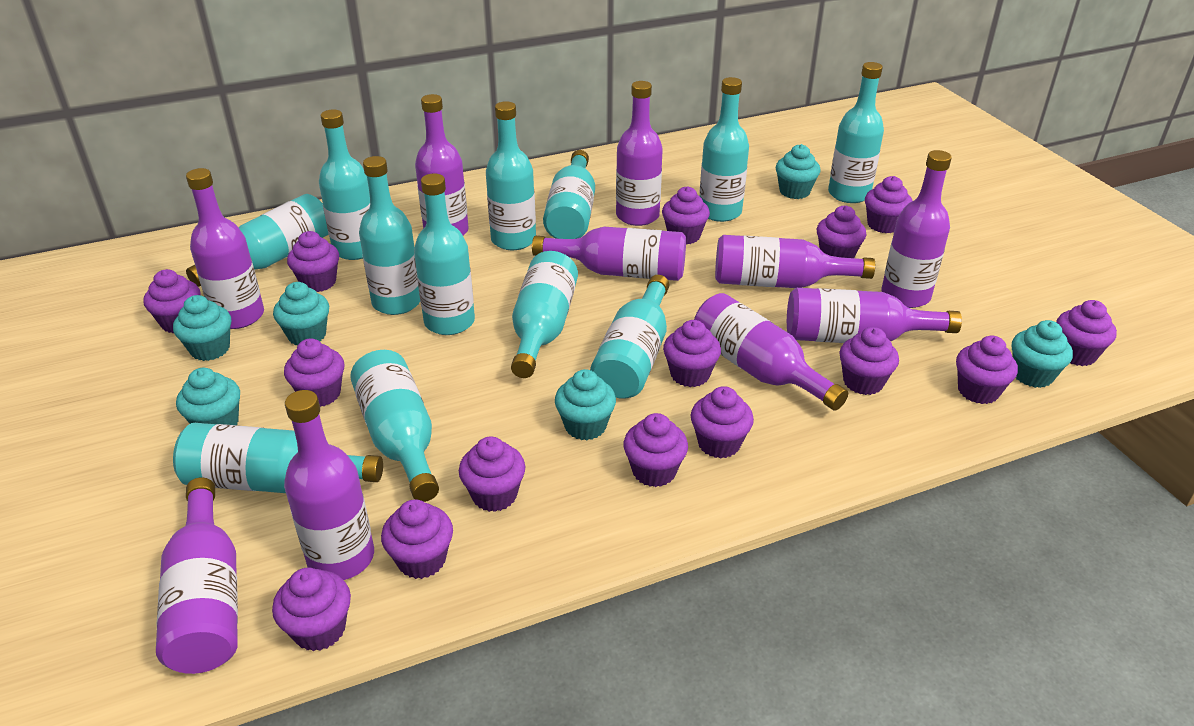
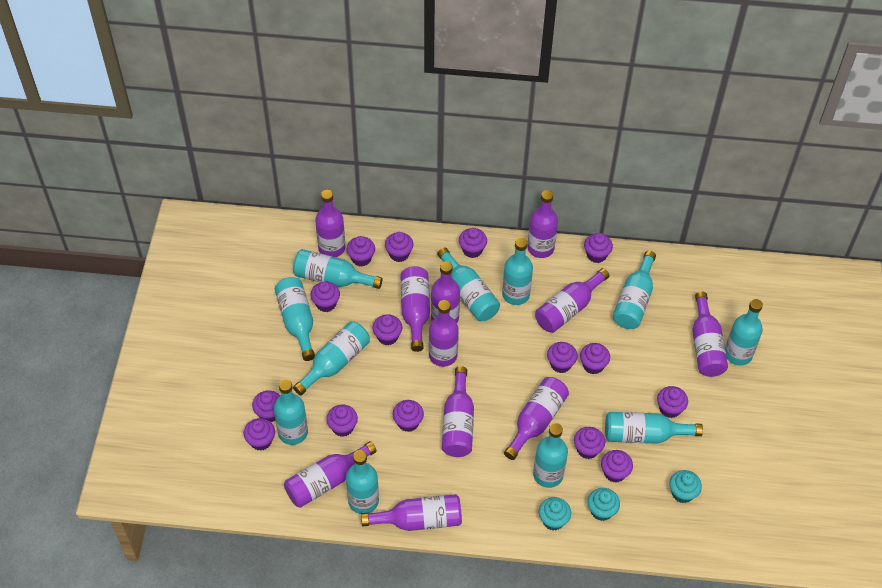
purple bottle: 10 -> 11
turquoise bottle: 12 -> 11
turquoise cupcake: 6 -> 3

